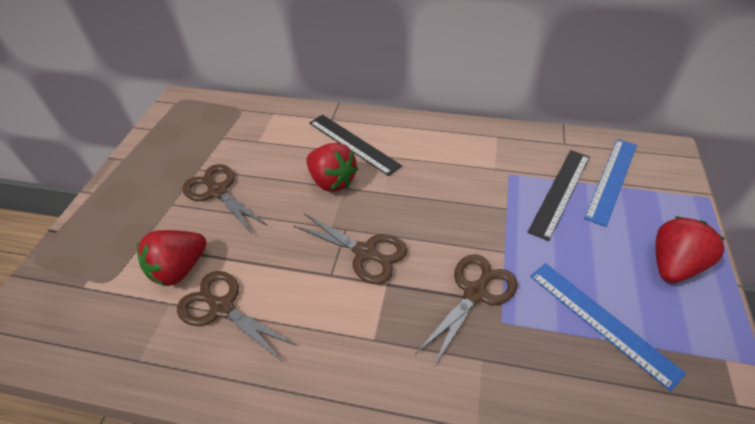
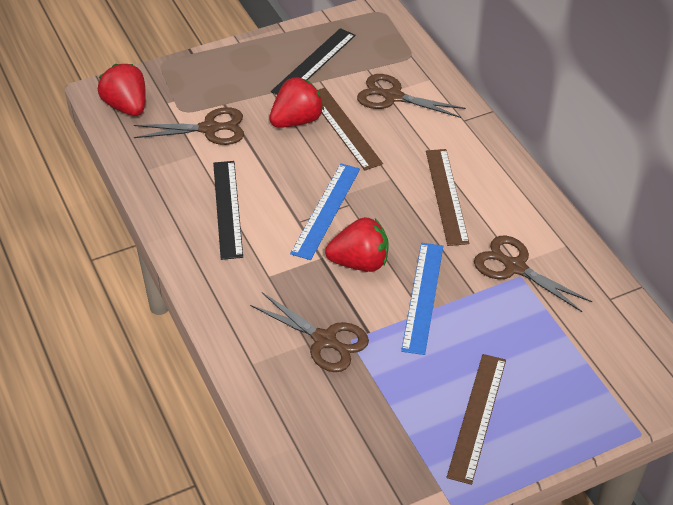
brown ruler: 0 -> 3

